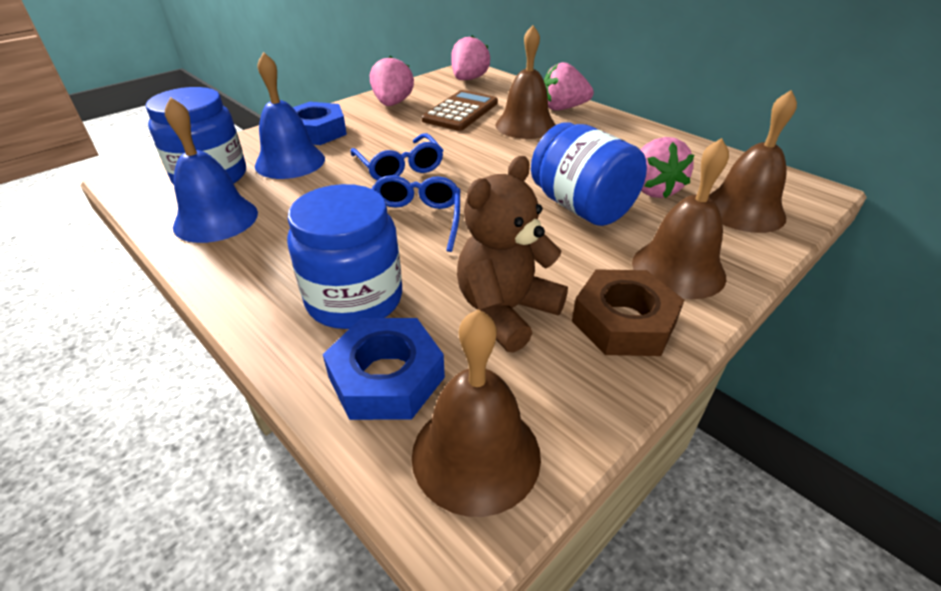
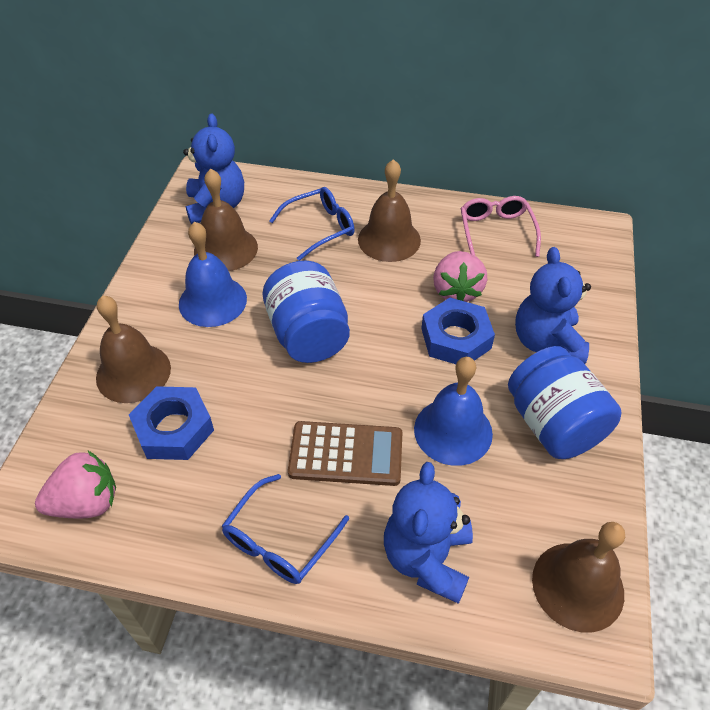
blue jar: 3 -> 2
blue teddy bear: 0 -> 3
brown nut: 1 -> 0
brown teddy bear: 1 -> 0
pink glasses: 0 -> 1
pink strawberry: 4 -> 2

